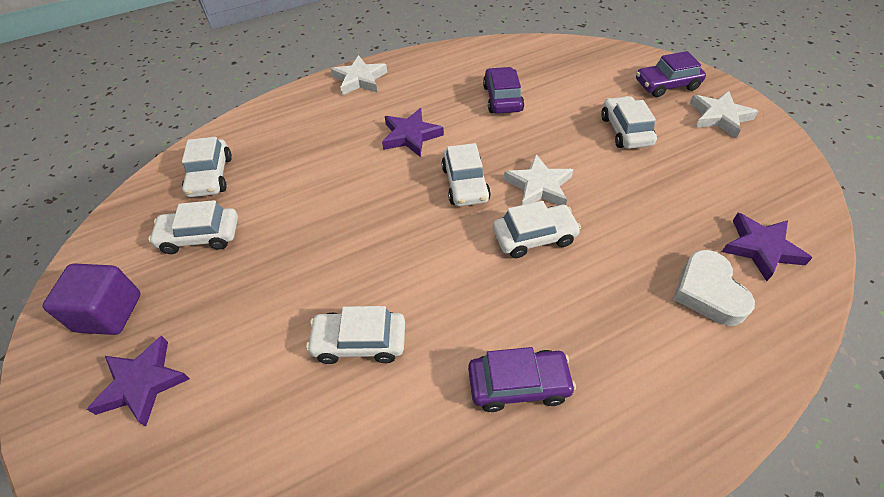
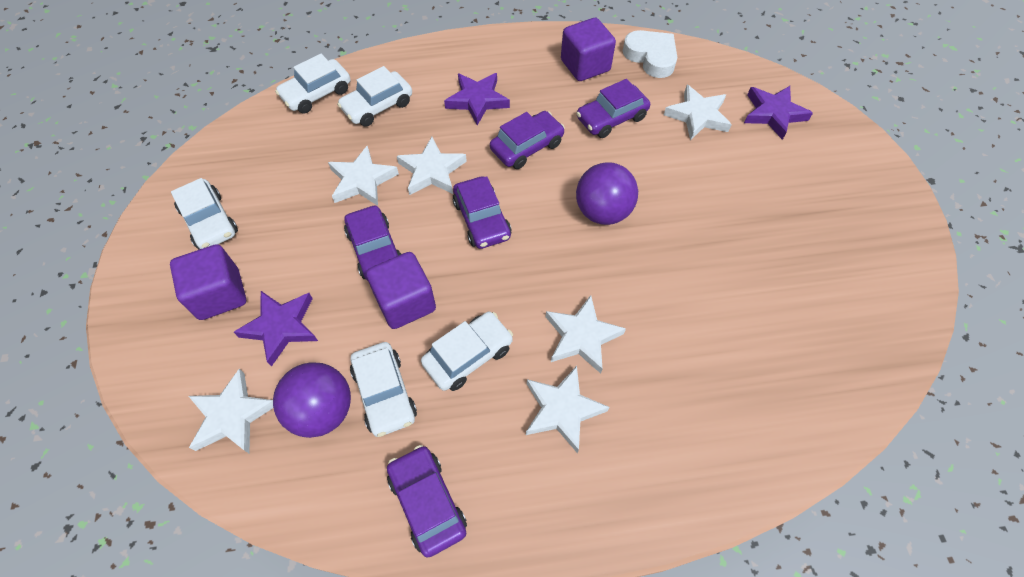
purple ball: 0 -> 2
purple car: 3 -> 5
purple cube: 1 -> 3
white car: 6 -> 5
white star: 3 -> 6

